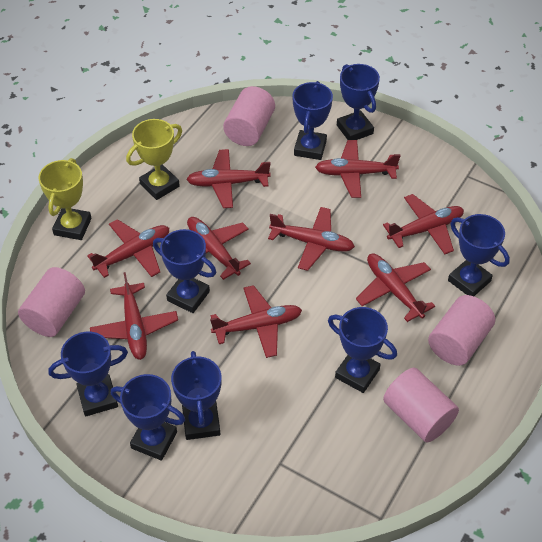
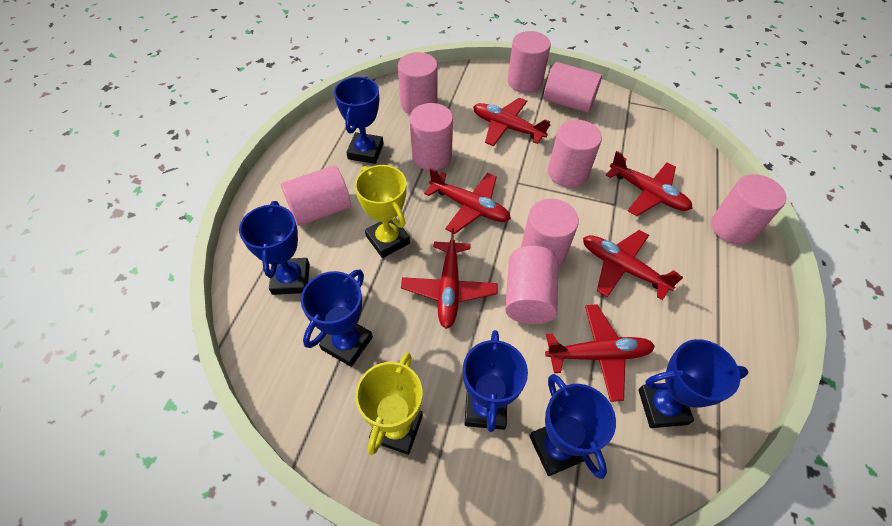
blue trophy: 8 -> 6
pink cylinder: 4 -> 9
red plane: 9 -> 6

